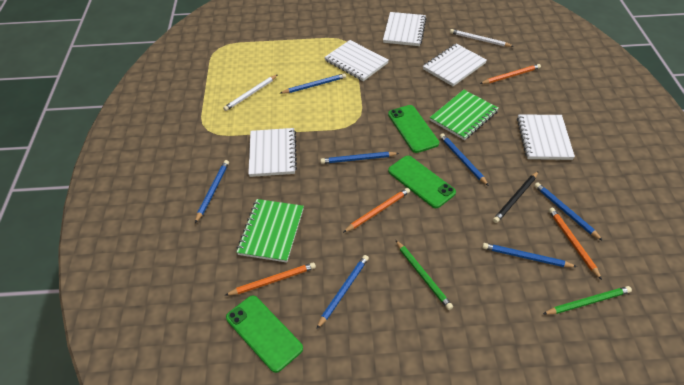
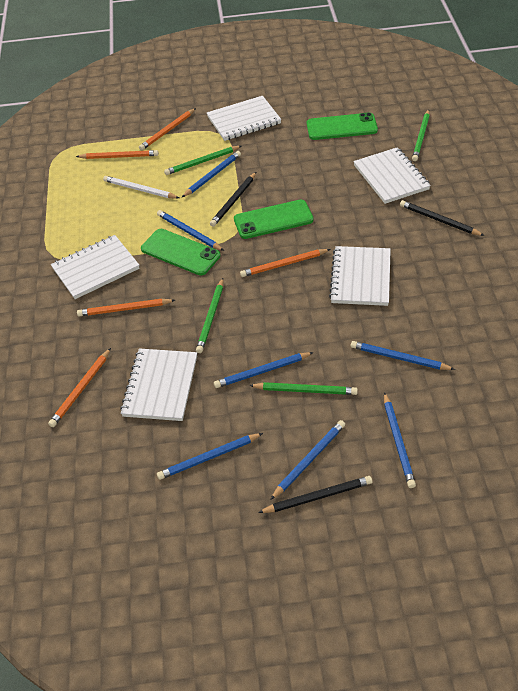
black pencil: 1 -> 3
green notebook: 2 -> 0
green pencil: 2 -> 4
orange pencil: 4 -> 5
white pencil: 2 -> 1

